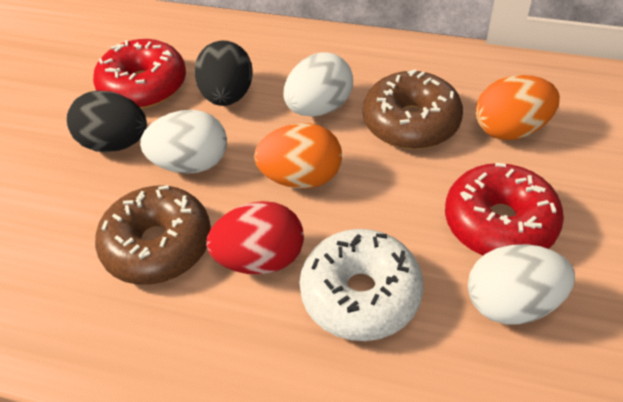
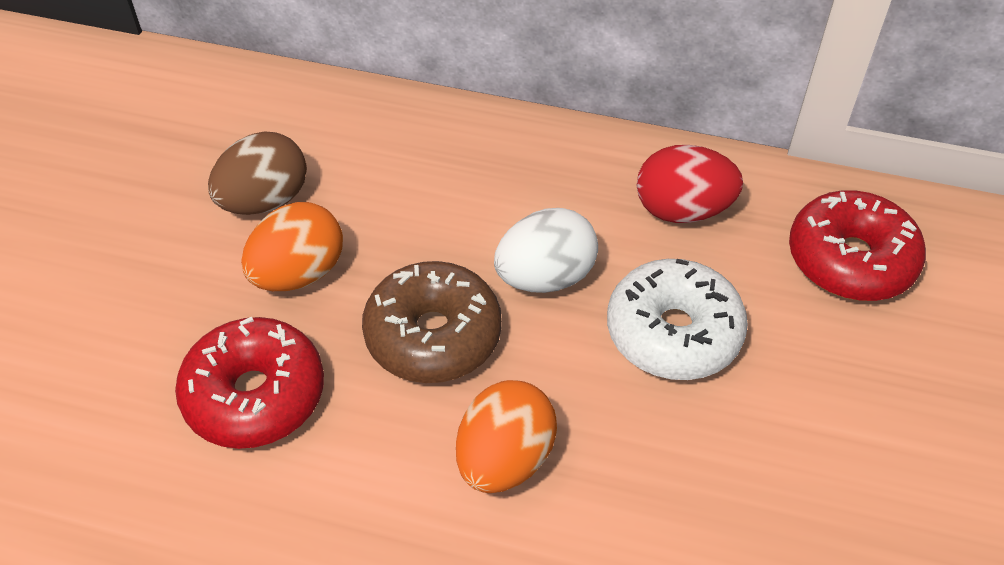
black egg: 2 -> 0
brown donut: 2 -> 1
brown egg: 0 -> 1
white egg: 3 -> 1

